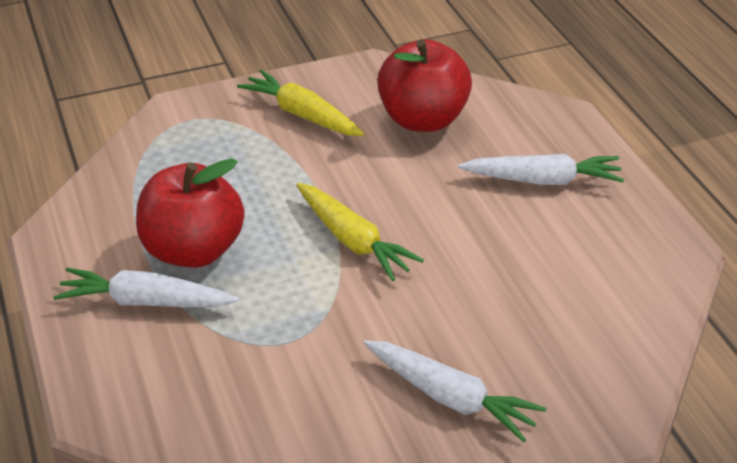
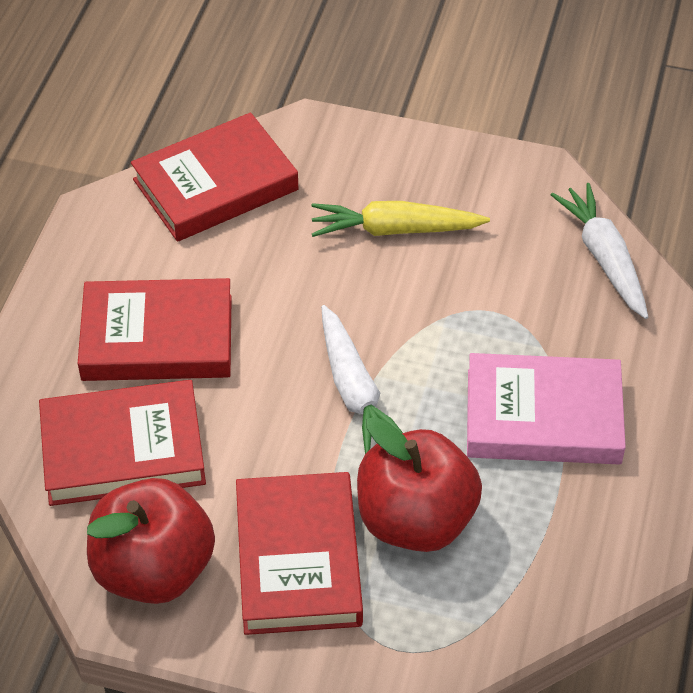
pink book: 0 -> 1
red book: 0 -> 4
white carrot: 3 -> 2
yellow carrot: 2 -> 1

